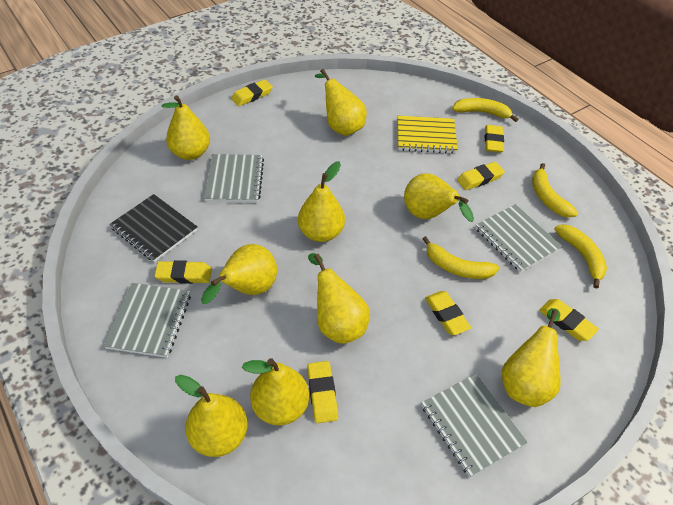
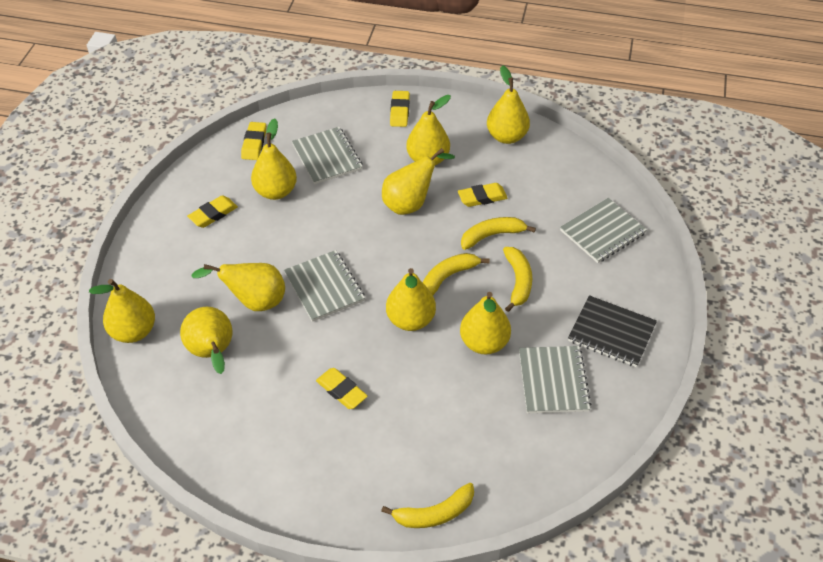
yellow eraser: 7 -> 5
yellow notebook: 1 -> 0

